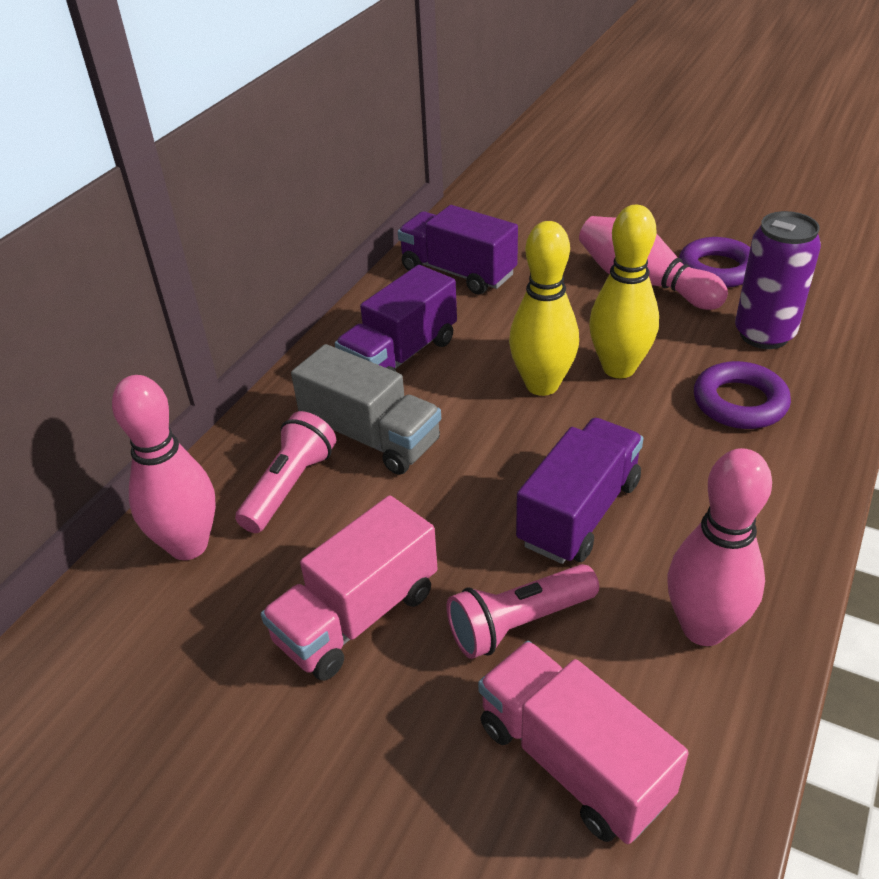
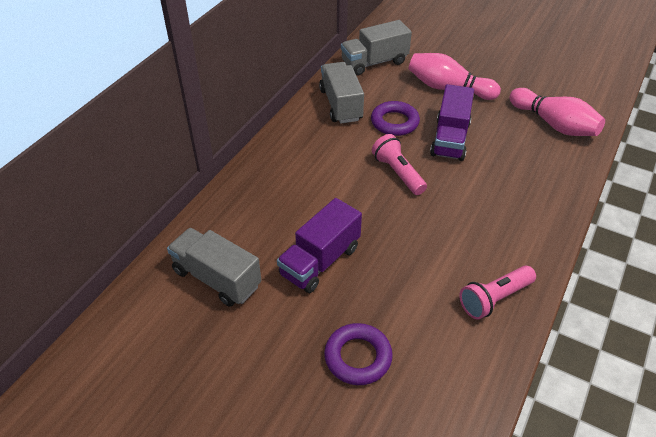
grey truck: 1 -> 3
pink bowling pin: 3 -> 2
pink truck: 2 -> 0
purple can: 1 -> 0
purple truck: 3 -> 2
yellow bowling pin: 2 -> 0

